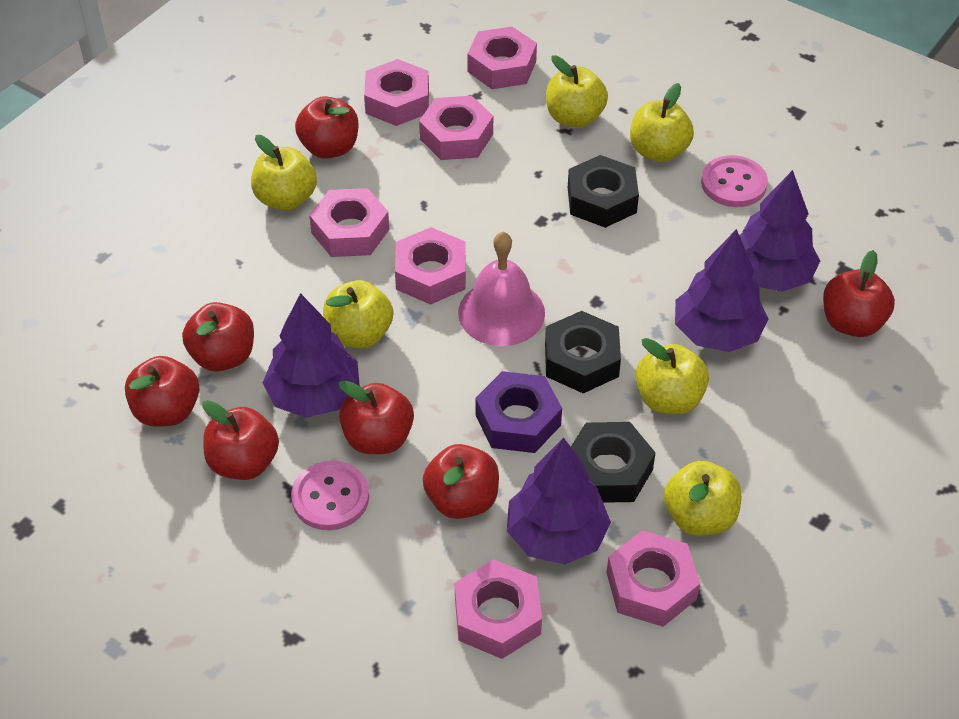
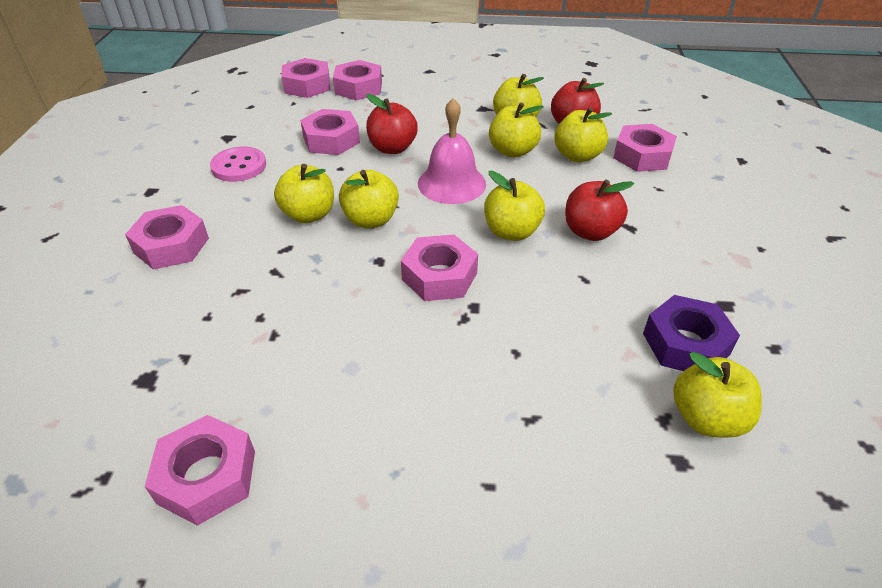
black nut: 3 -> 0
pink button: 2 -> 1
purple tree: 4 -> 0
red apple: 7 -> 3
yellow apple: 6 -> 7

